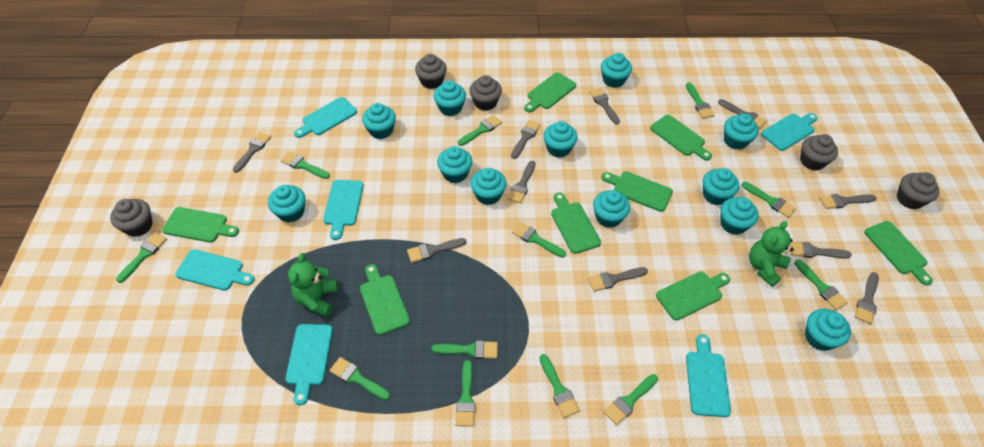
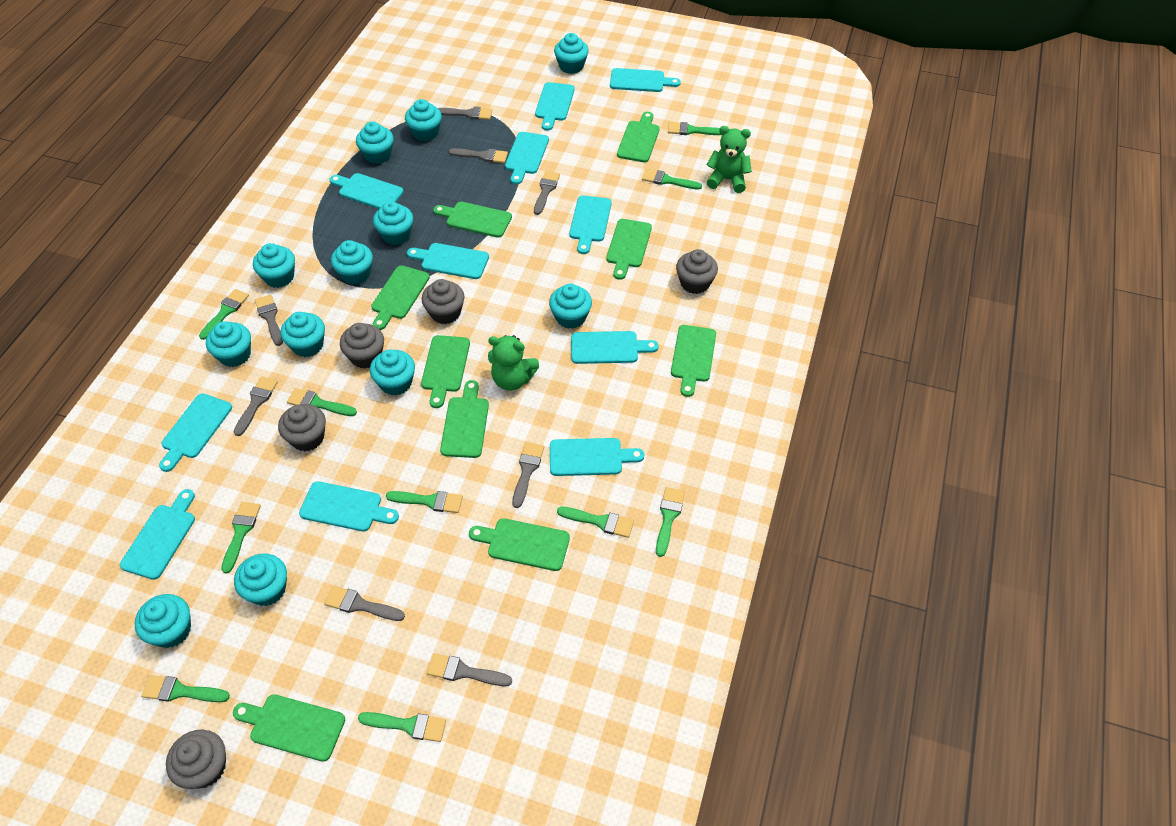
green brush: 12 -> 10
green cutting board: 8 -> 9
grey brush: 10 -> 8
turquoise cutting board: 6 -> 11

